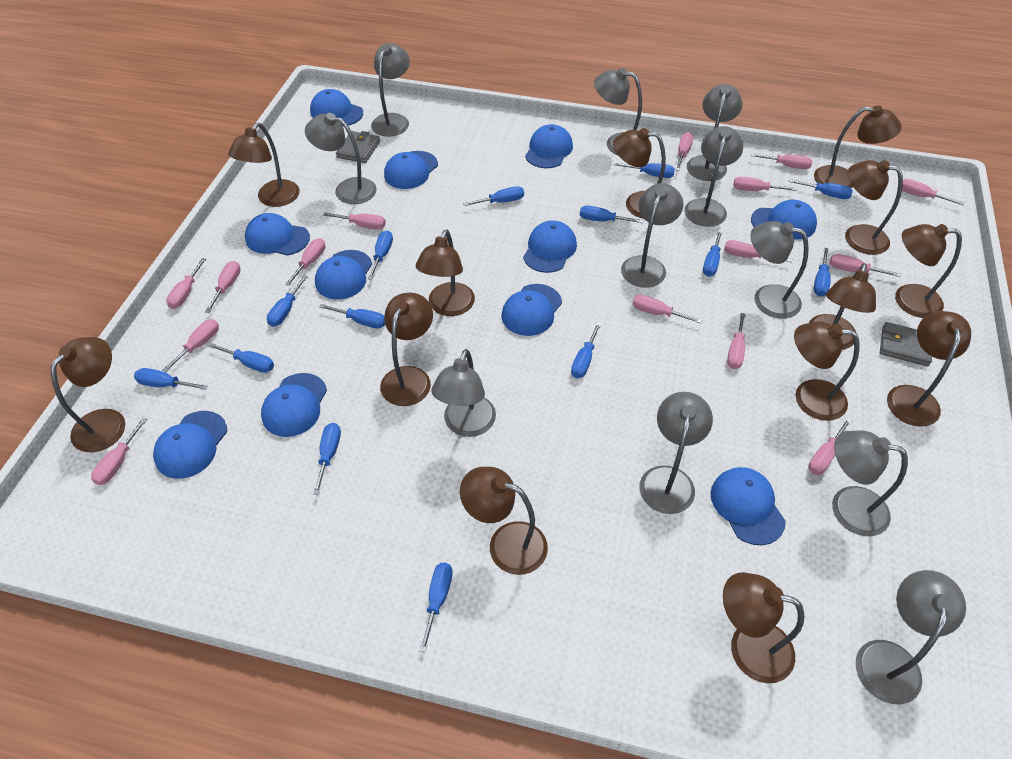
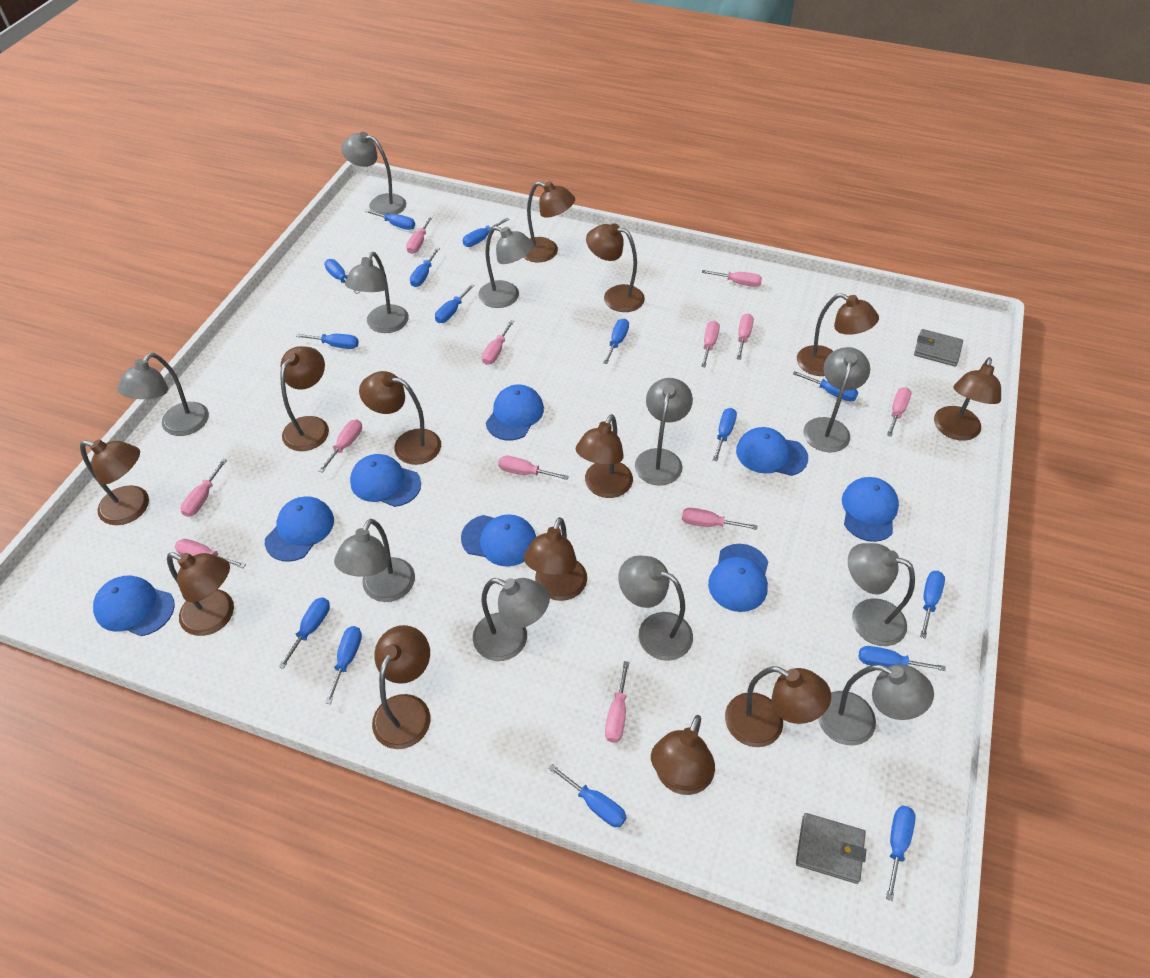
blue cap: 11 -> 8
blue screwdriver: 14 -> 15
pink screwdriver: 15 -> 12

